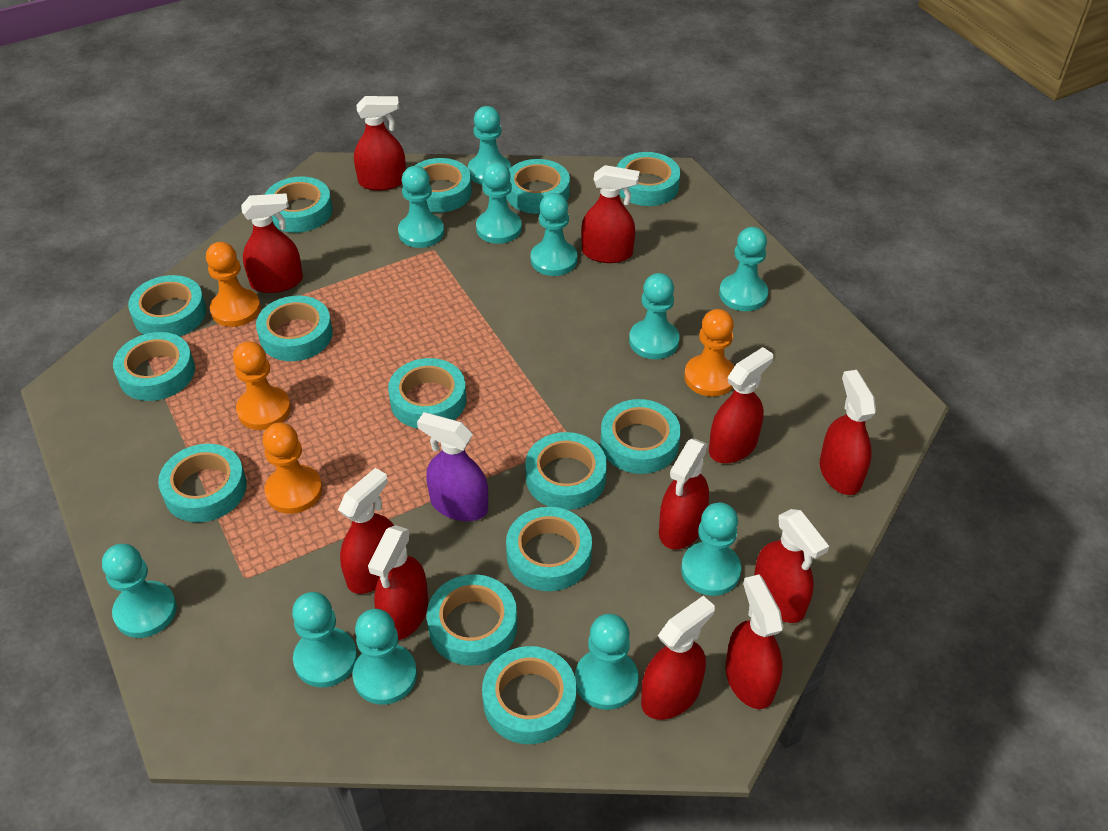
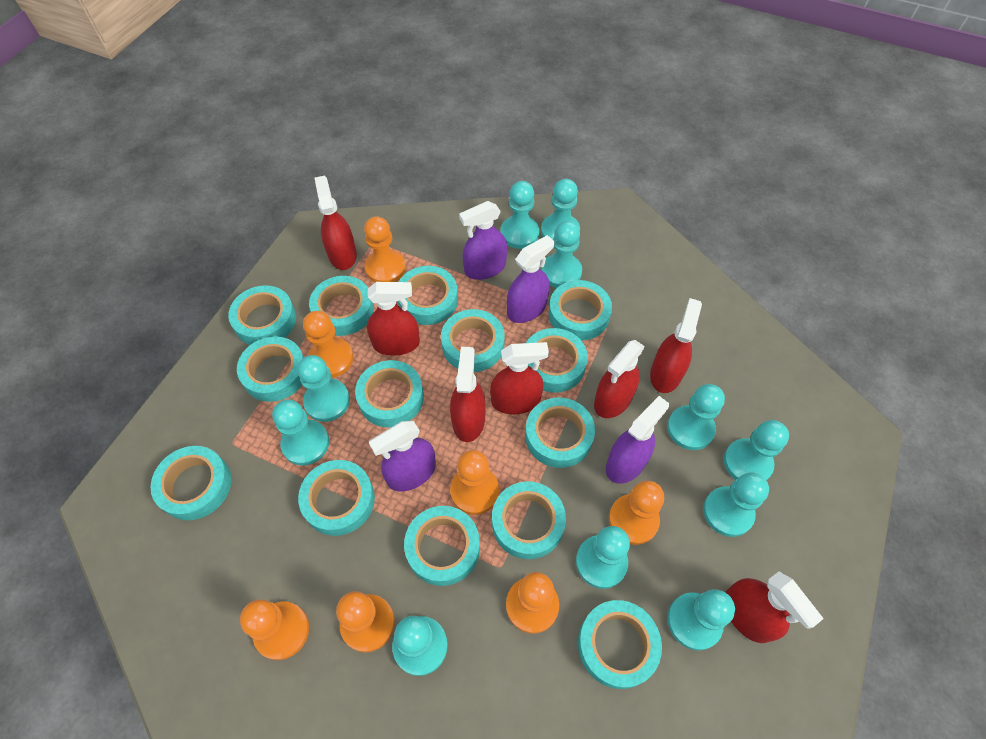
orange pawn: 4 -> 7
purple spray bottle: 1 -> 4
red spray bottle: 11 -> 7

